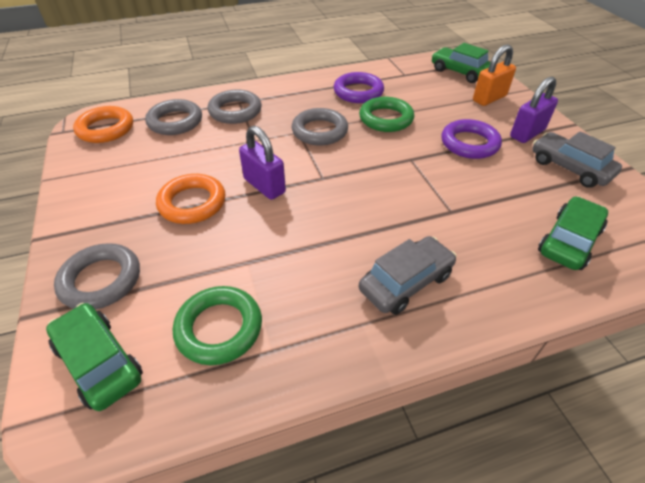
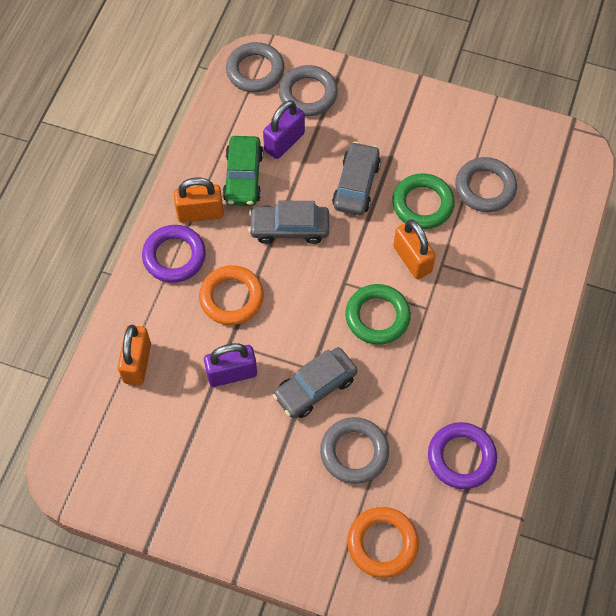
green car: 3 -> 1
grey car: 2 -> 3
orange padlock: 1 -> 3

